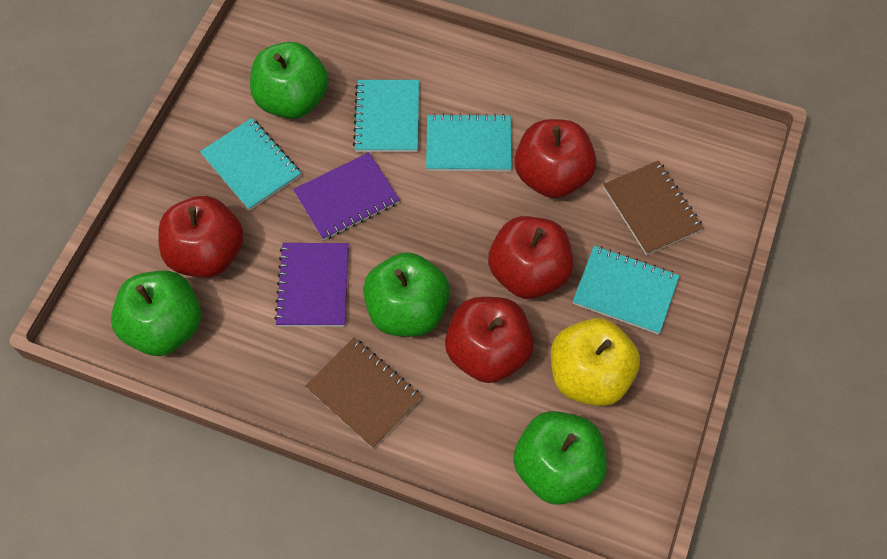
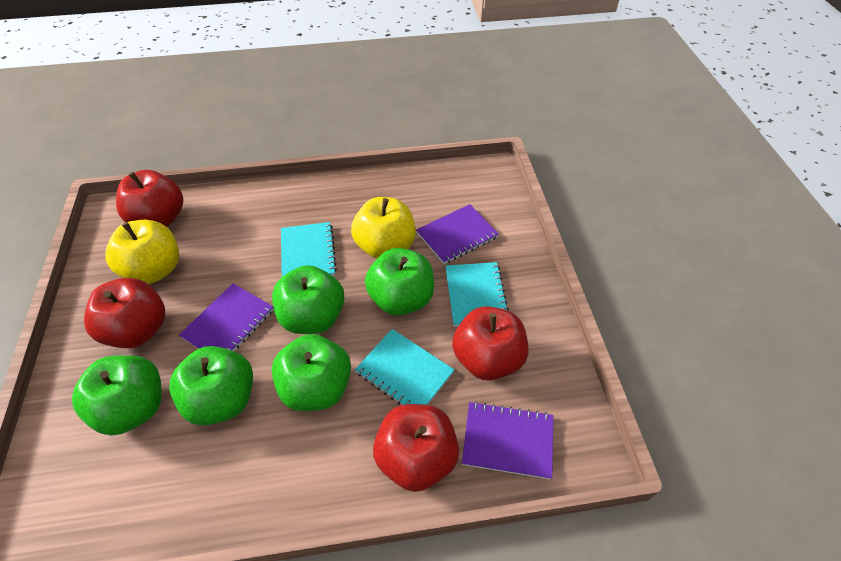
brown notebook: 2 -> 0
green apple: 4 -> 5
purple notebook: 2 -> 3
turquoise notebook: 4 -> 3
yellow apple: 1 -> 2

